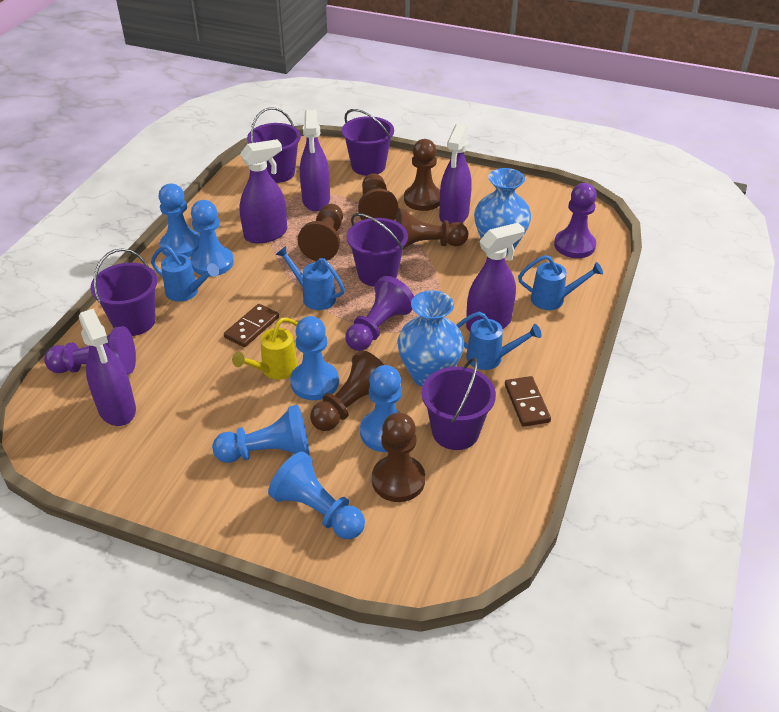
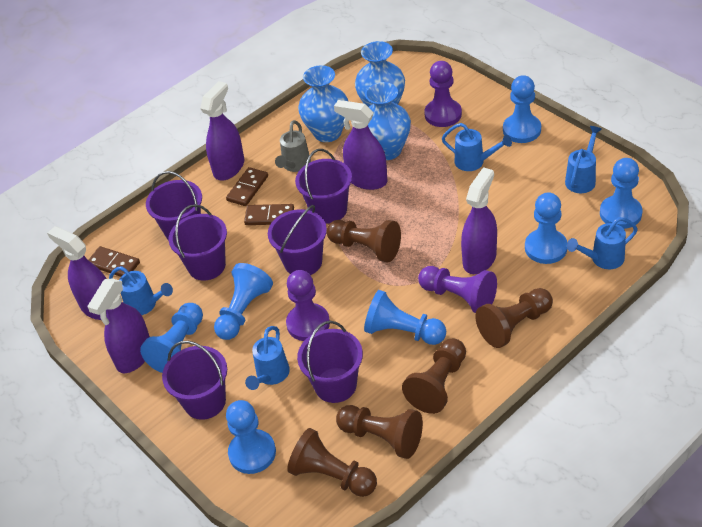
blue pawn: 6 -> 7
blue vase: 2 -> 3
blue watering can: 4 -> 5
brown domino: 2 -> 3
brown pawn: 6 -> 5
grey watering can: 0 -> 1
purple bucket: 5 -> 6
yellow watering can: 1 -> 0

